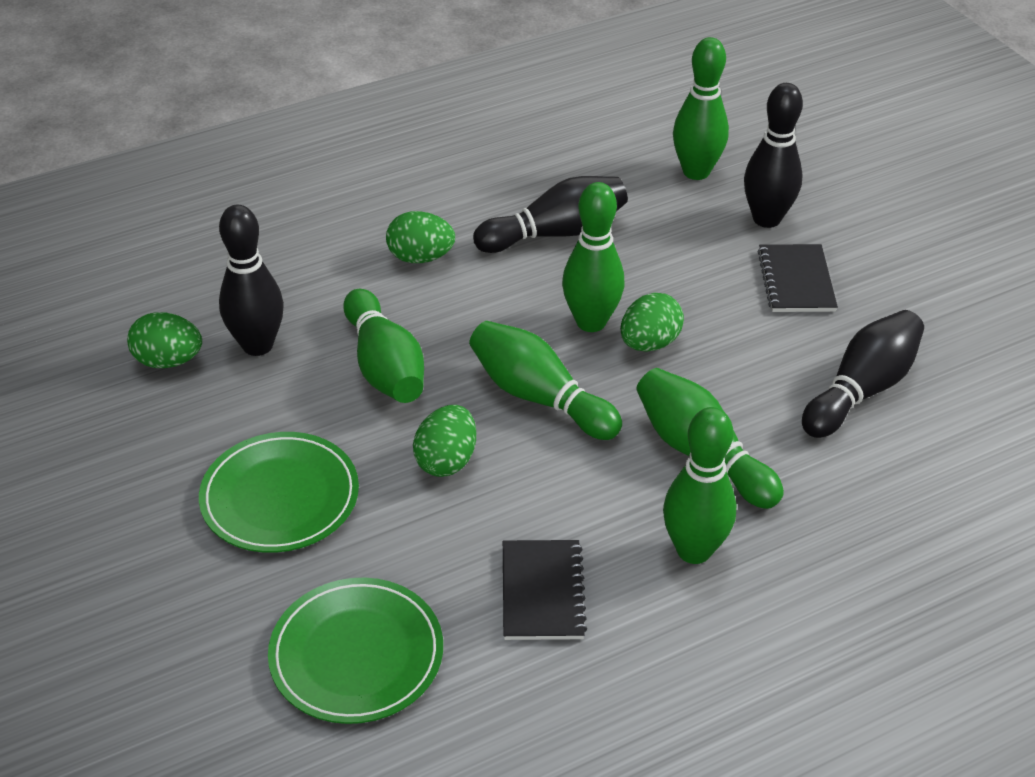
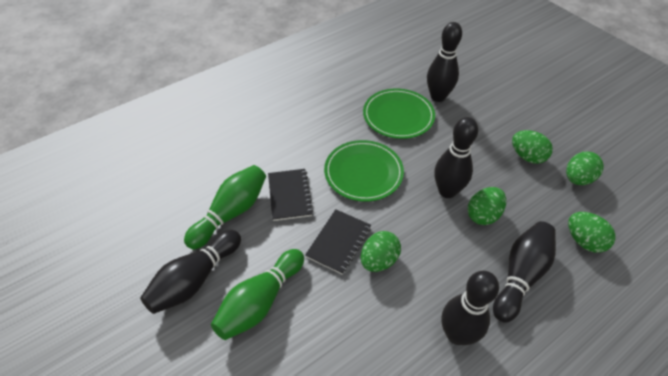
black bowling pin: 4 -> 5
green bowling pin: 6 -> 2
green egg: 4 -> 5

